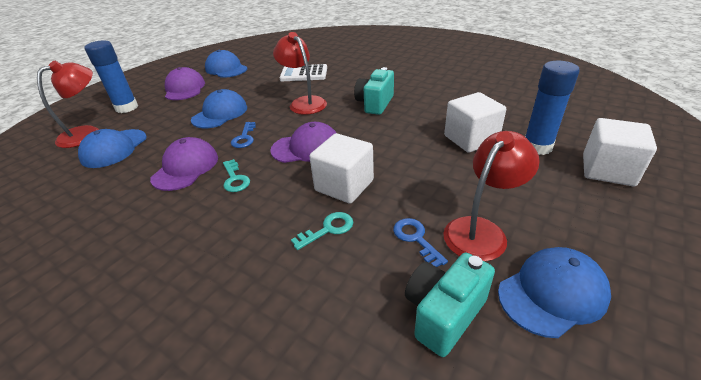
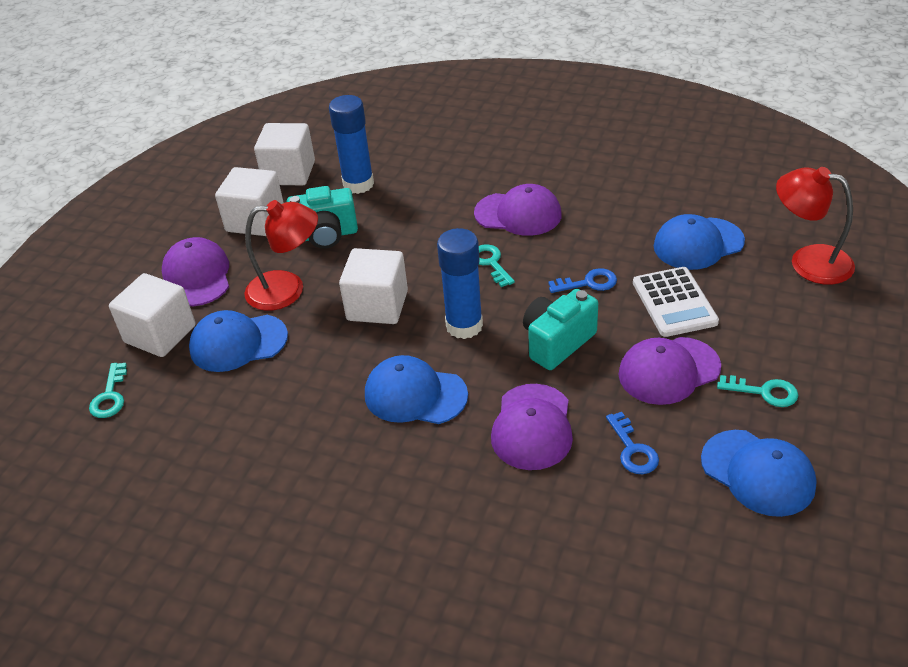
purple cap: 3 -> 4
red lamp: 3 -> 2
turquoise key: 2 -> 3
white cube: 3 -> 4

